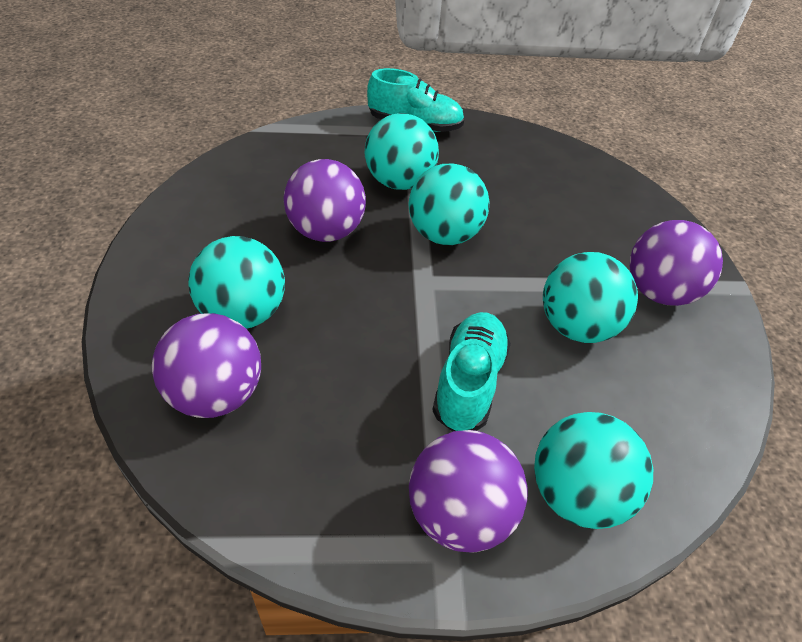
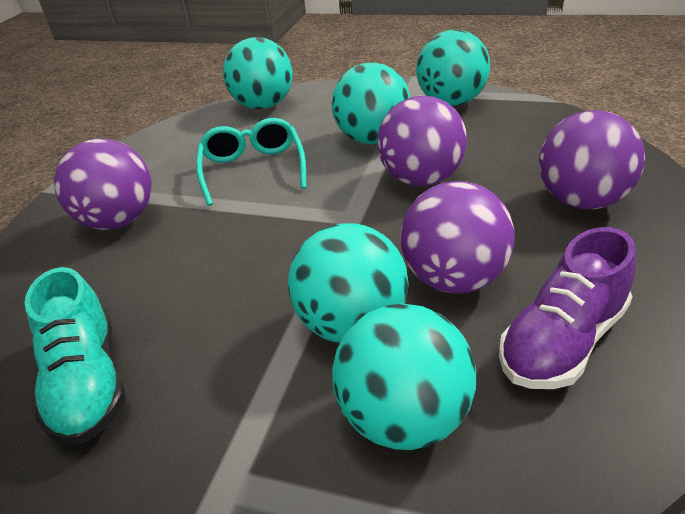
purple shoe: 0 -> 1
turquoise glasses: 0 -> 1
turquoise shoe: 2 -> 1

